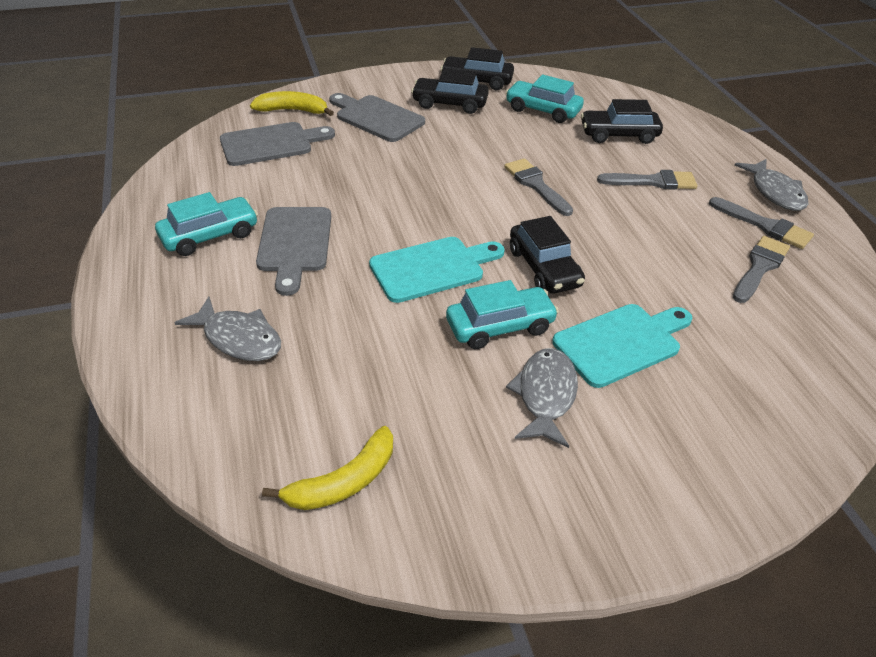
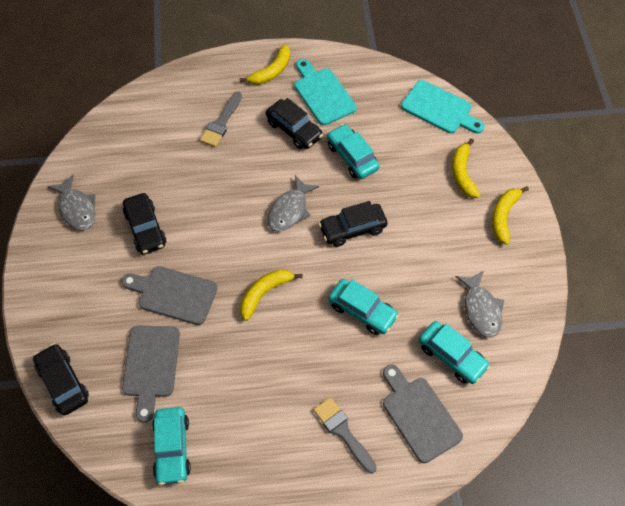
grey brush: 4 -> 2
turquoise car: 3 -> 4
yellow banana: 2 -> 4

